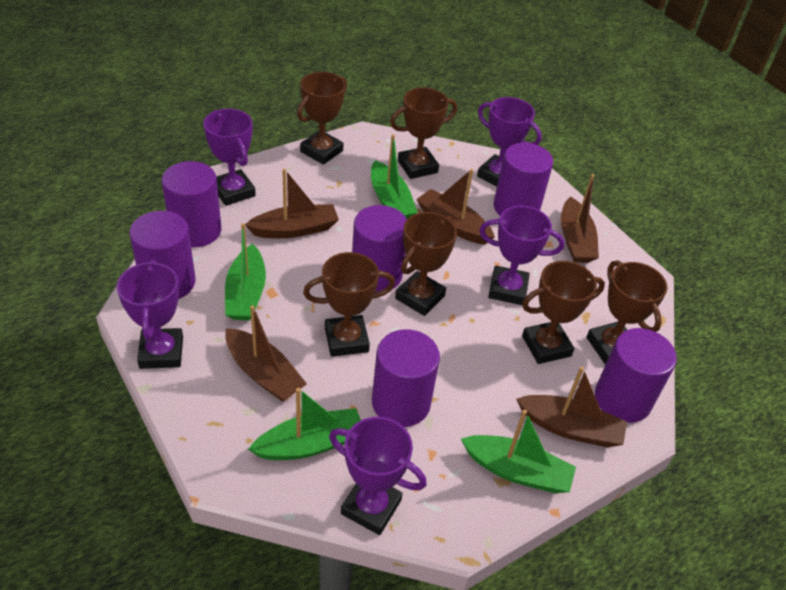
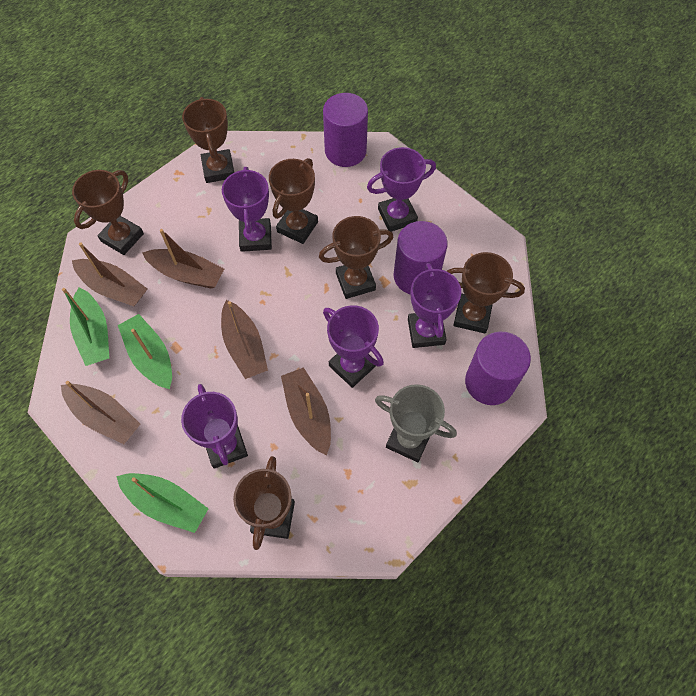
green boat: 4 -> 3
grey trophy: 0 -> 1
purple cylinder: 6 -> 3

